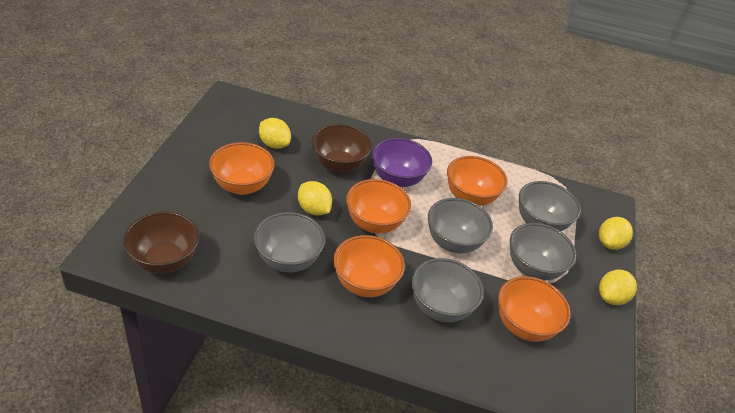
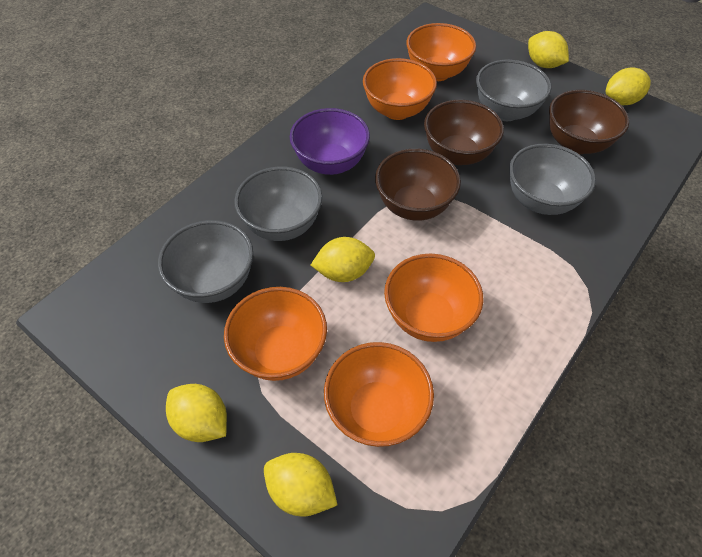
brown bowl: 2 -> 3
grey bowl: 5 -> 4
yellow lemon: 4 -> 5

